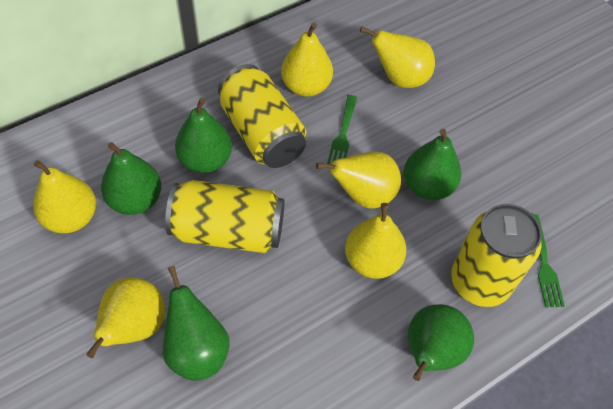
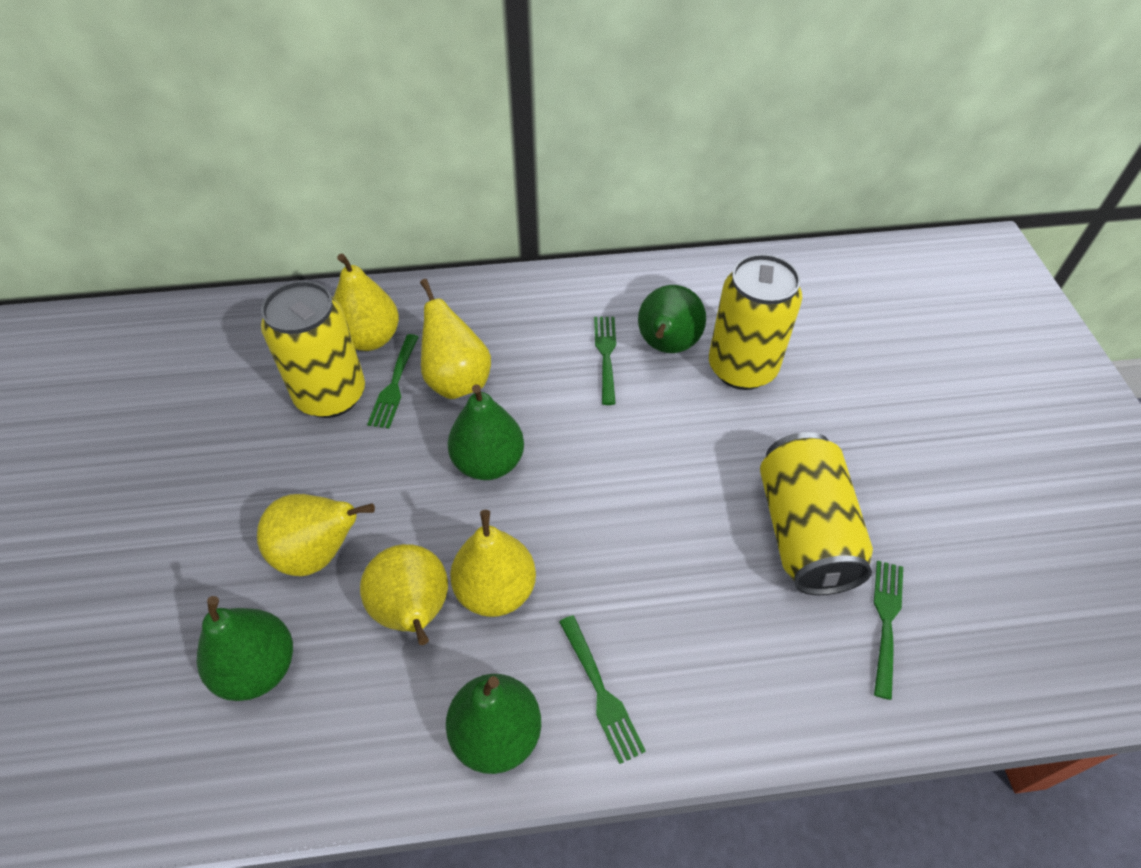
green fork: 2 -> 4
green pear: 5 -> 4
yellow pear: 6 -> 5

